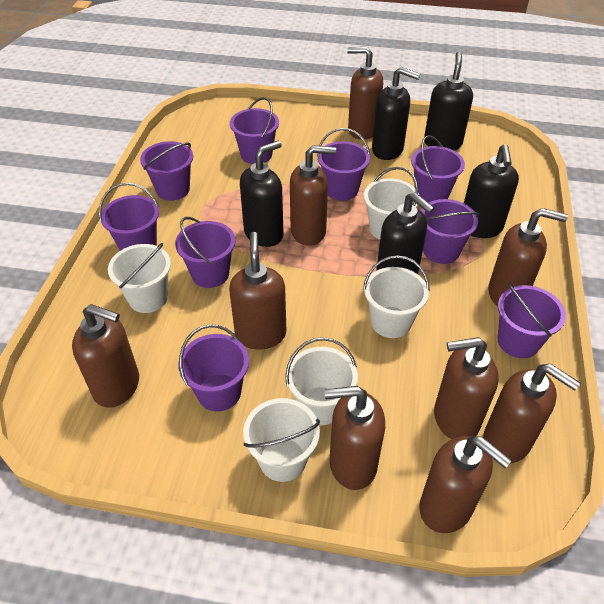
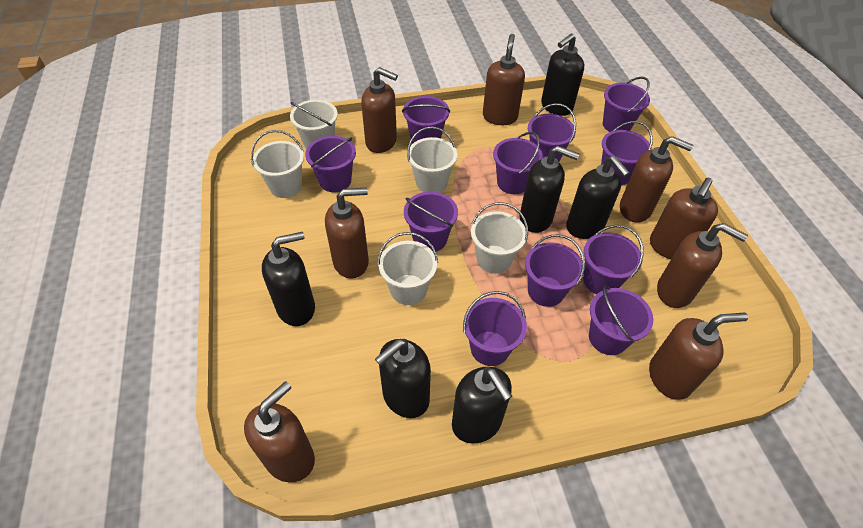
black soap dispenser: 5 -> 6
brown soap dispenser: 9 -> 8
purple bucket: 9 -> 11

